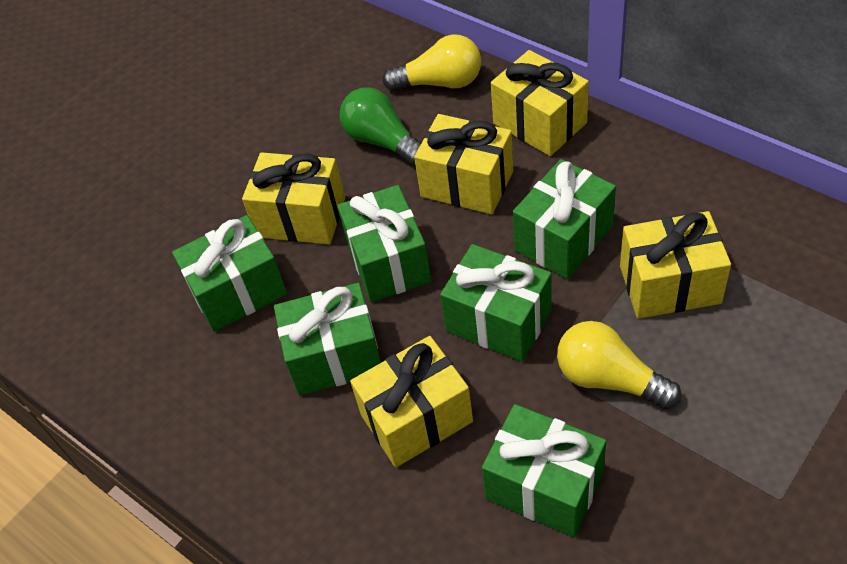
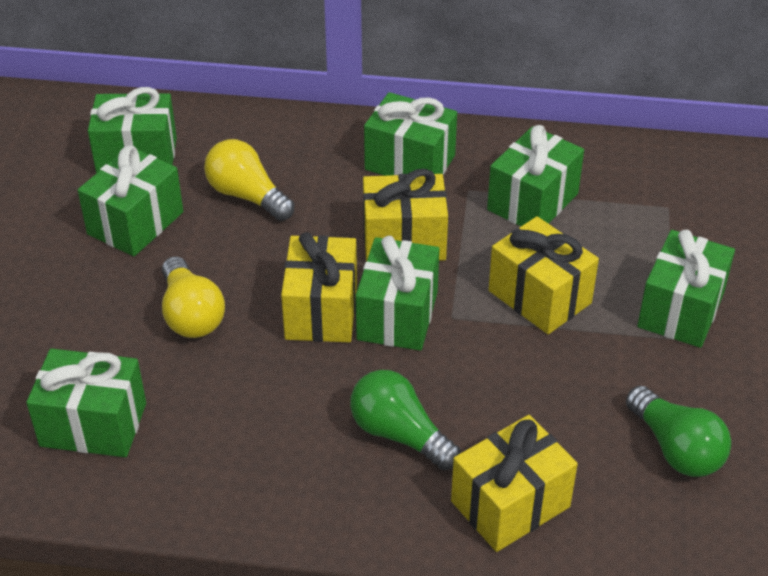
green gift: 6 -> 7
green light bulb: 1 -> 2
yellow gift: 5 -> 4

